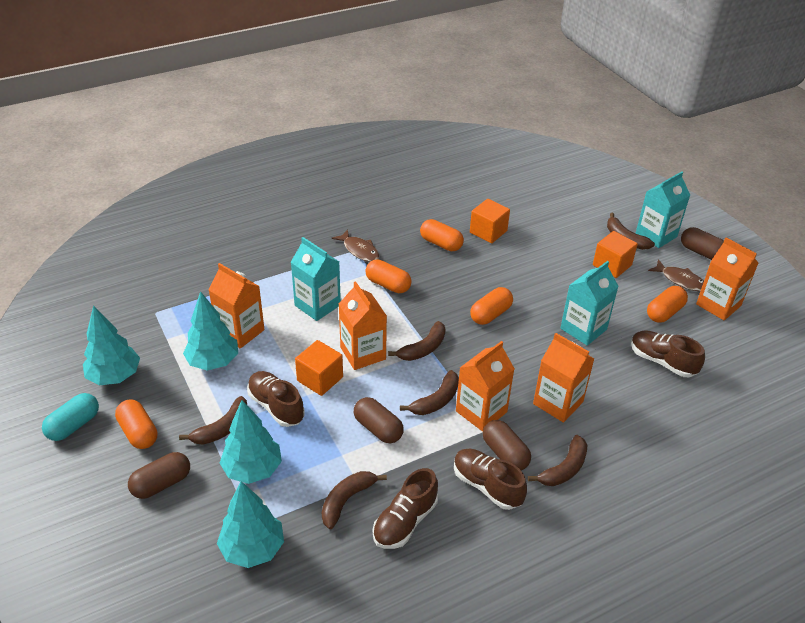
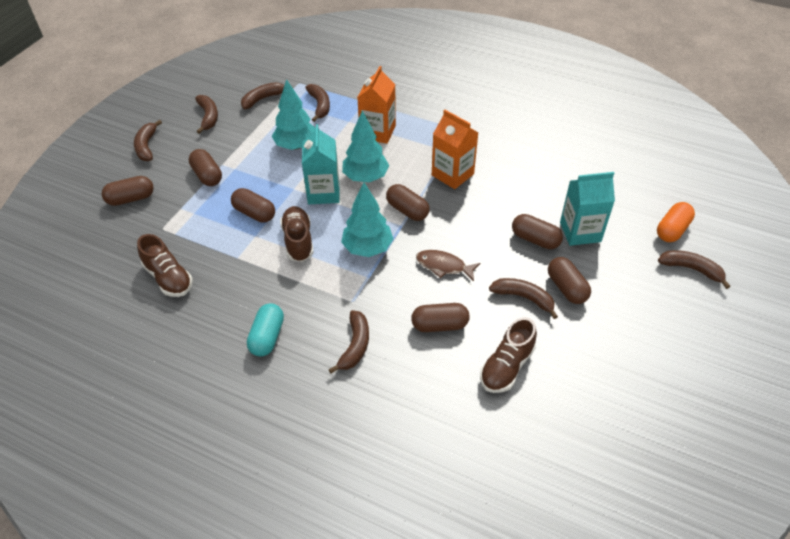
brown banana: 6 -> 7
brown capsule: 4 -> 7
brown fish: 2 -> 1
brown shoe: 4 -> 3
orange capsule: 5 -> 1
orange carton: 5 -> 2
orange cube: 3 -> 0
turquoise carton: 3 -> 2
turquoise tree: 4 -> 3

